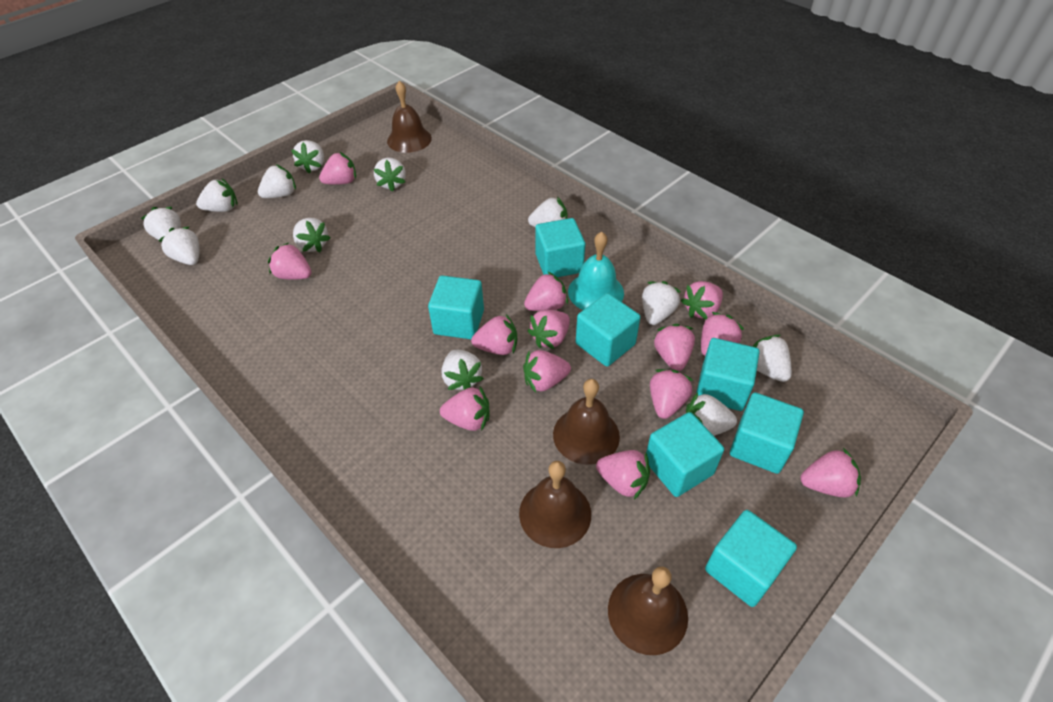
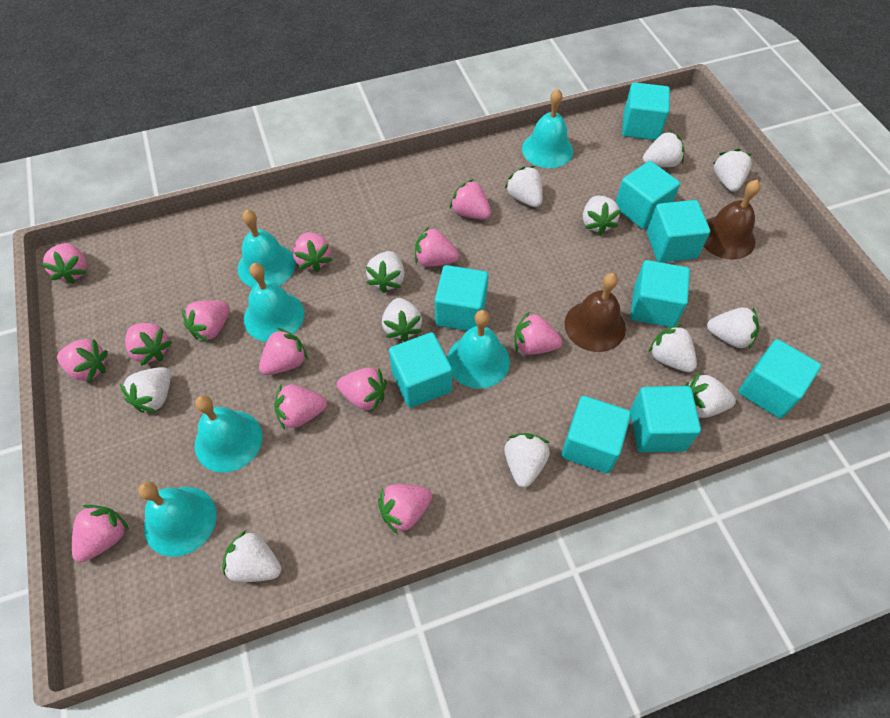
brown bell: 4 -> 2
turquoise bell: 1 -> 6
turquoise cube: 7 -> 9

